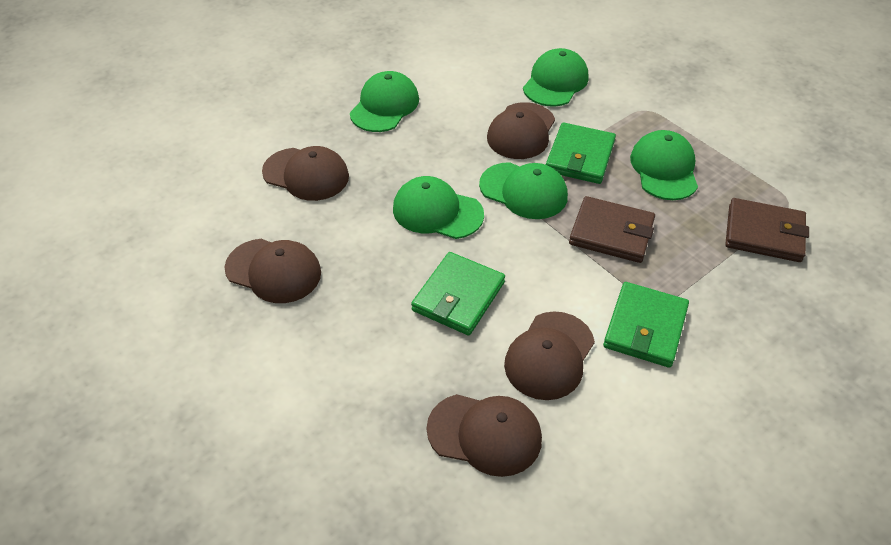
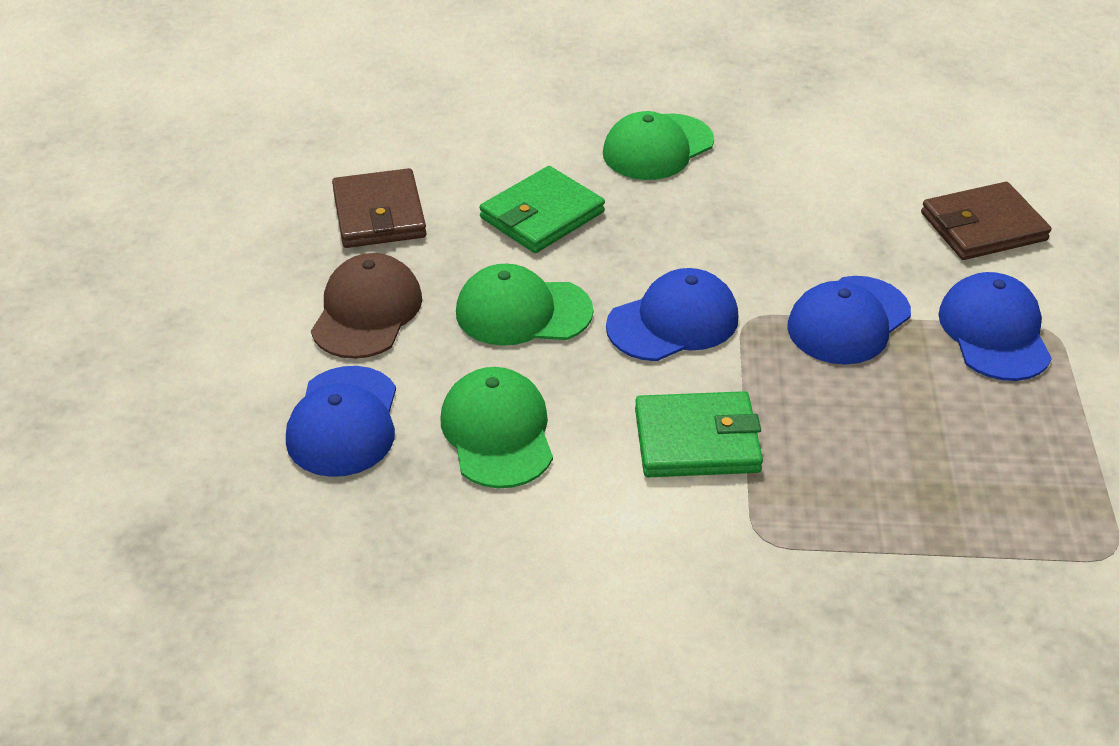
blue cap: 0 -> 4
brown cap: 5 -> 1
green cap: 5 -> 3
green wallet: 3 -> 2

